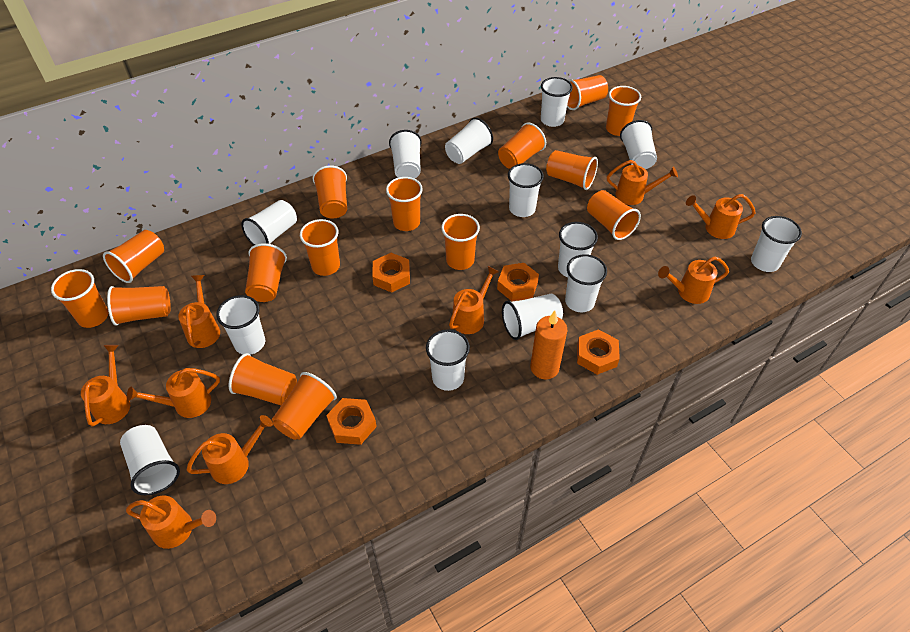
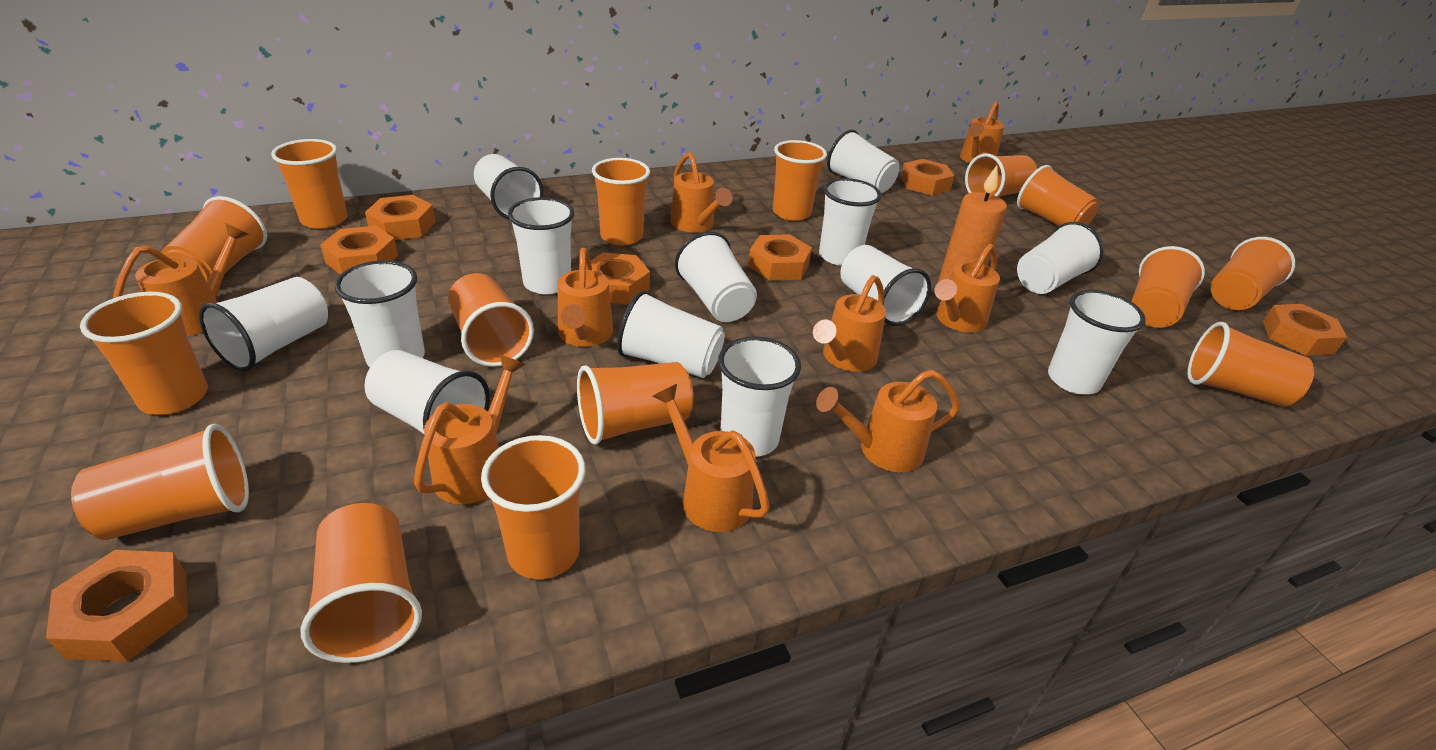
orange nut: 4 -> 7

